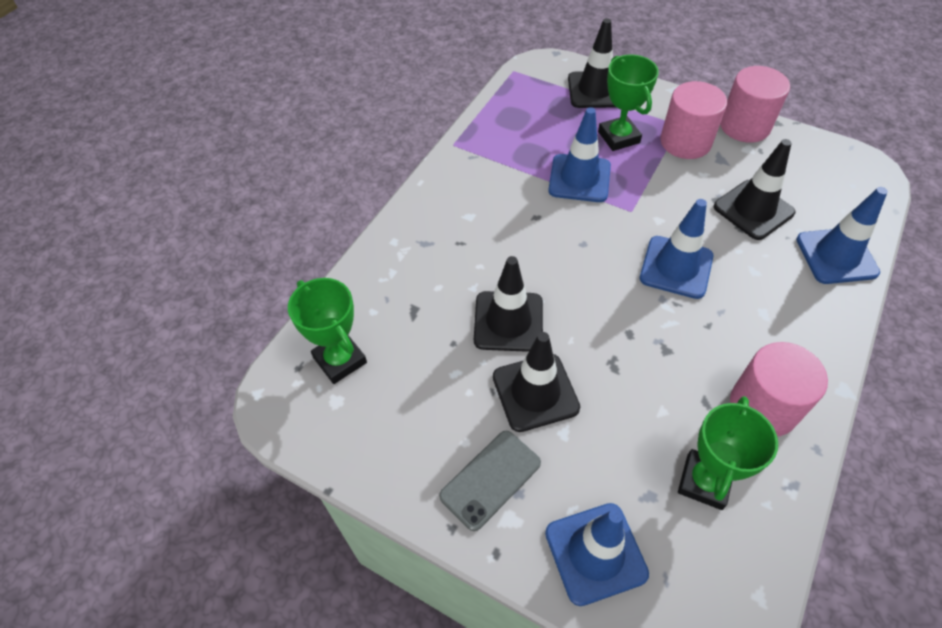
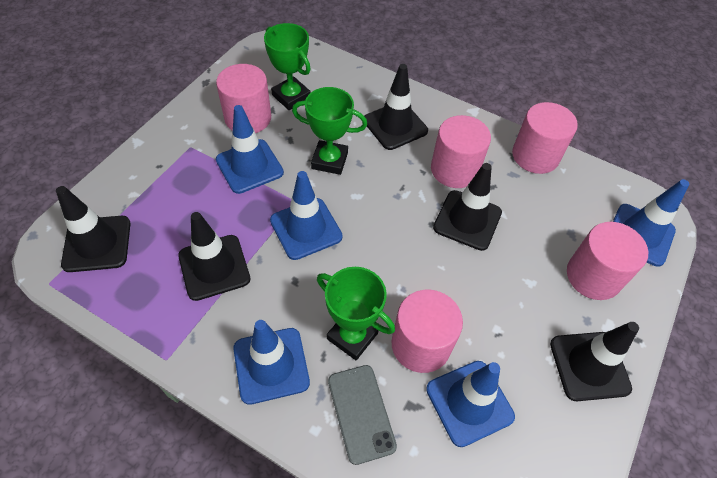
black traffic cone: 4 -> 5
blue traffic cone: 4 -> 5
pink cylinder: 3 -> 5

